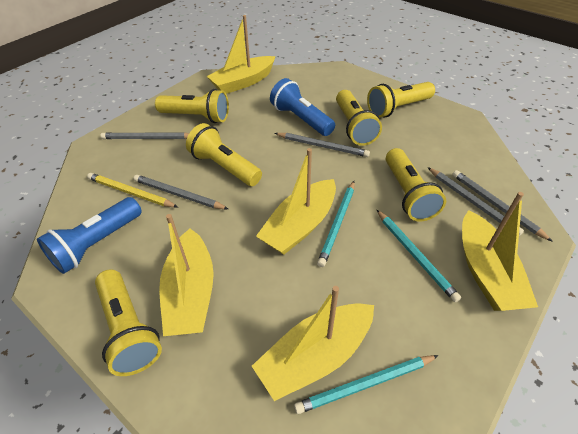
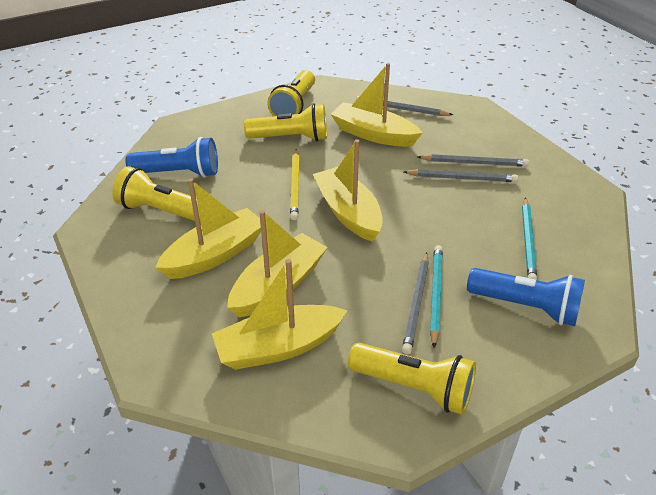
grey pencil: 5 -> 4
turquoise pencil: 3 -> 2
yellow flashlight: 6 -> 4

